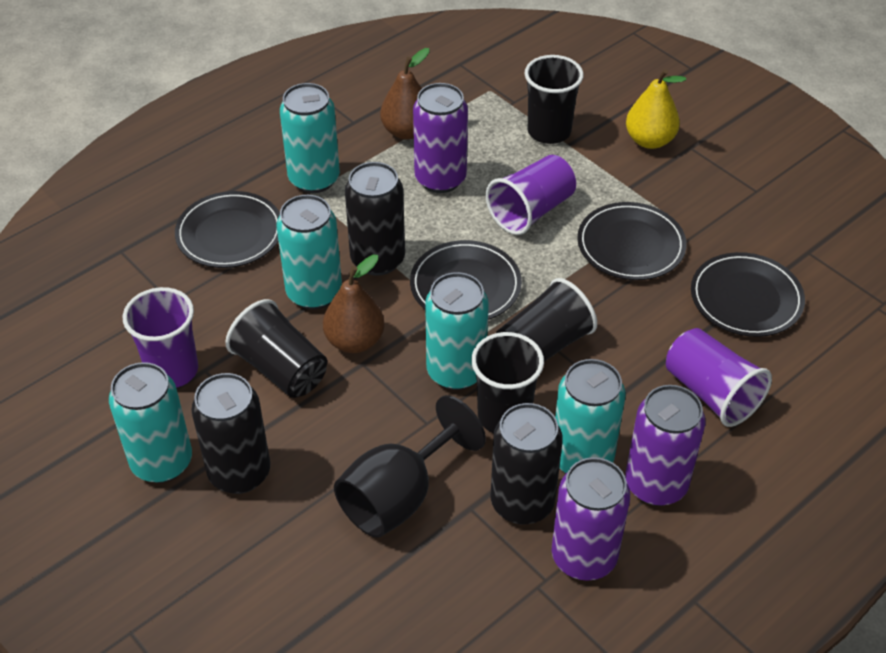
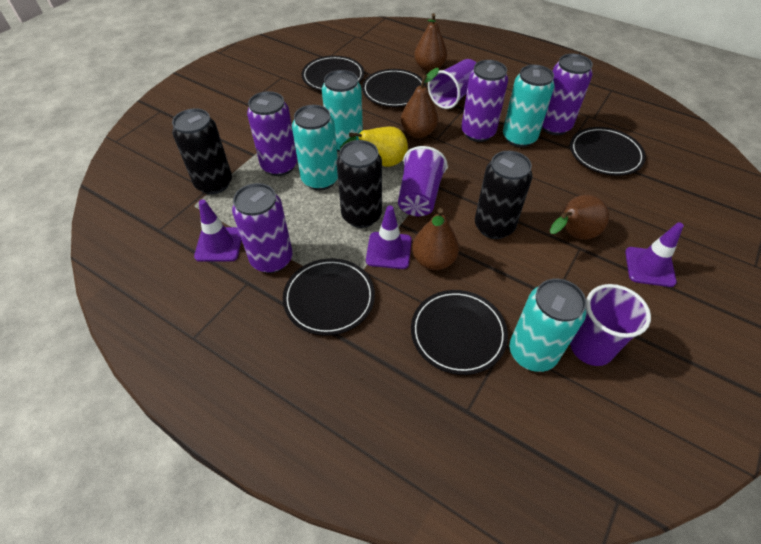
black cup: 4 -> 0
black goblet: 1 -> 0
black plate: 4 -> 5
brown pear: 2 -> 4
purple can: 3 -> 4
purple traffic cone: 0 -> 3
turquoise can: 5 -> 4

